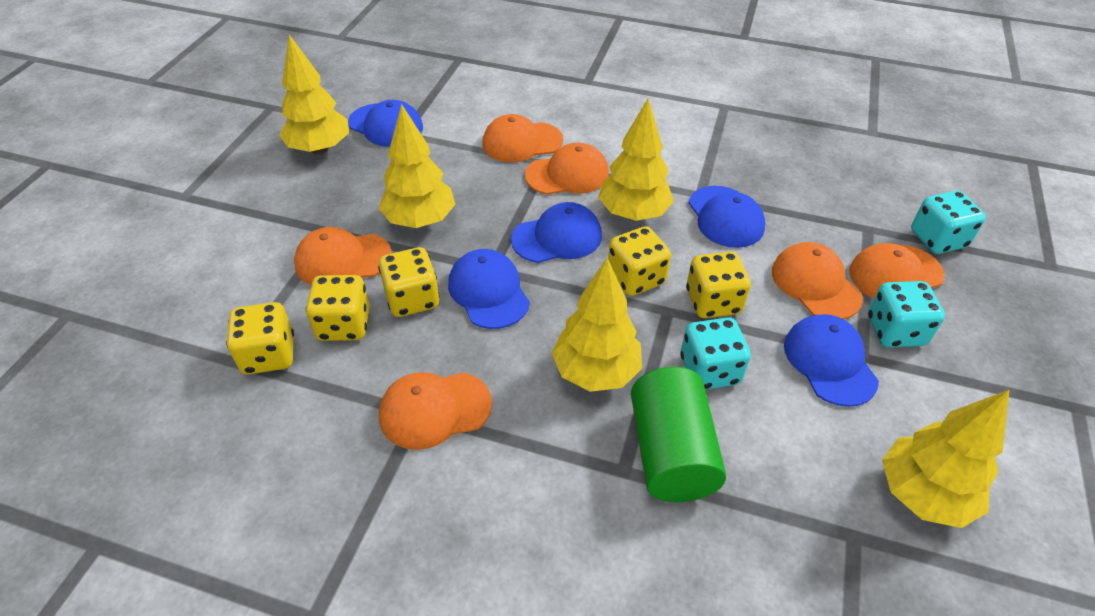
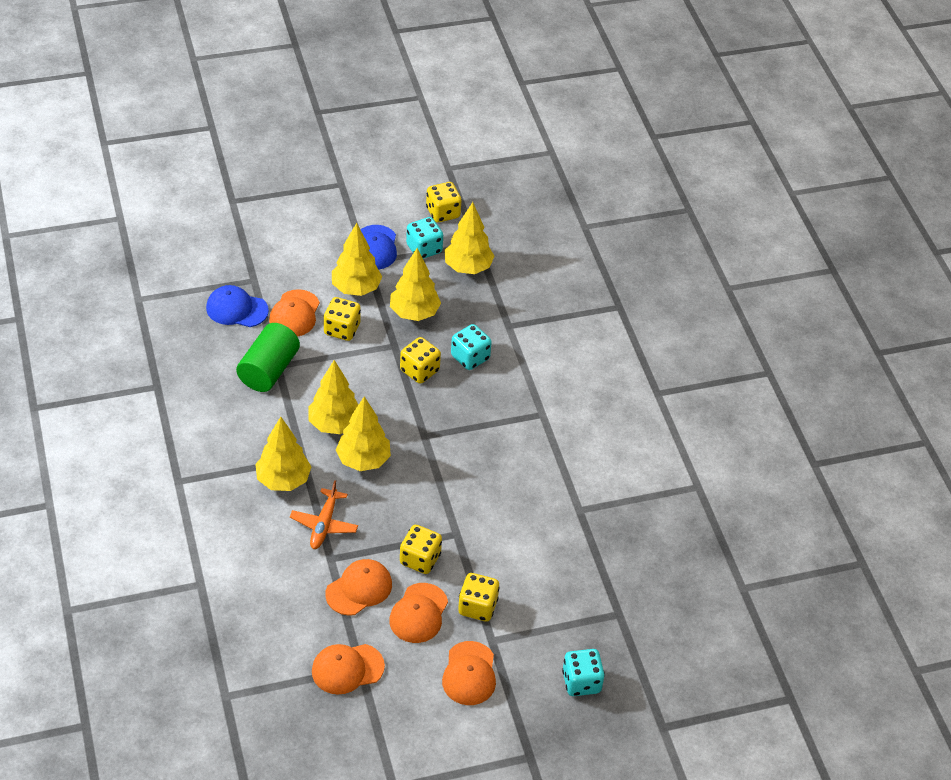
blue cap: 5 -> 2
orange cap: 6 -> 5
orange plane: 0 -> 1
yellow tree: 5 -> 6

